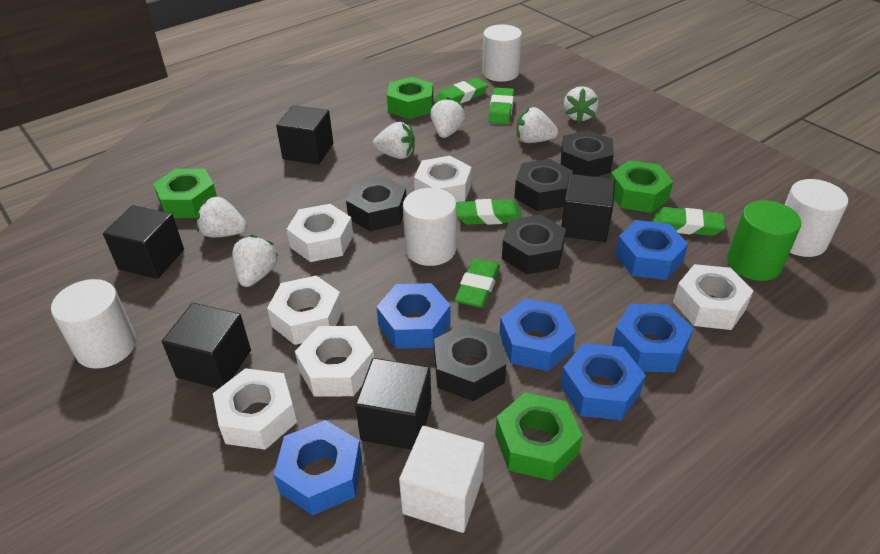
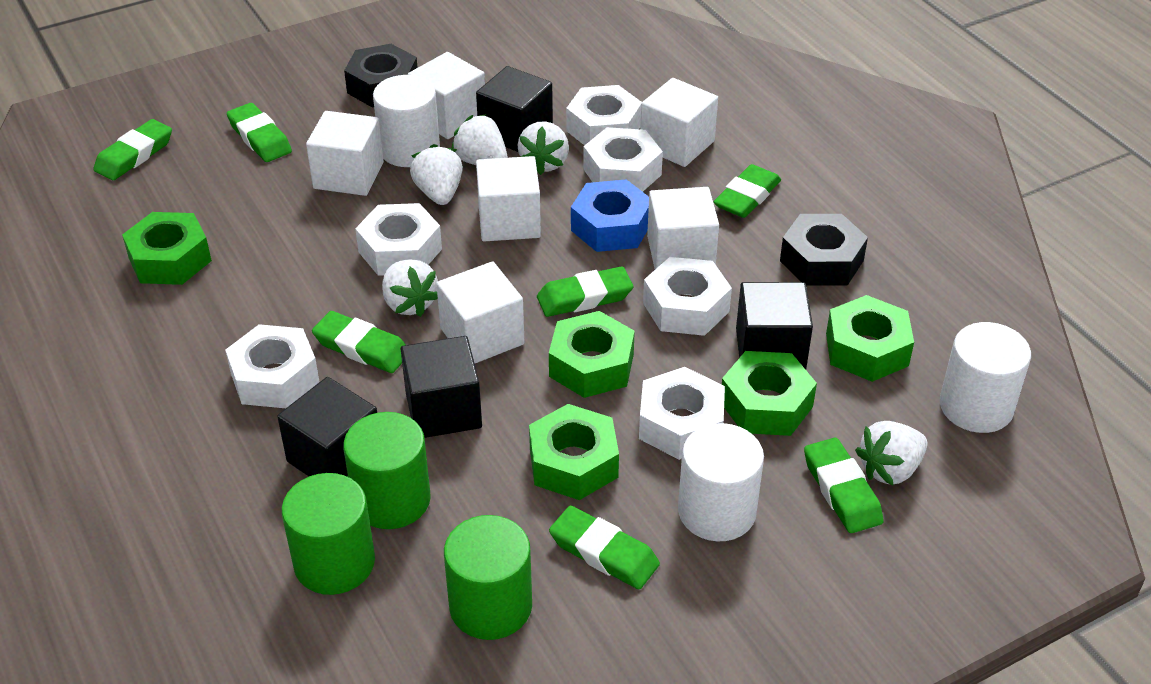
black cube: 5 -> 4
black nut: 5 -> 2
blue nut: 6 -> 1
green cylinder: 1 -> 3
green eraser: 5 -> 7
green nut: 4 -> 5
white cube: 1 -> 6
white cylinder: 4 -> 3
white strawberry: 6 -> 5

